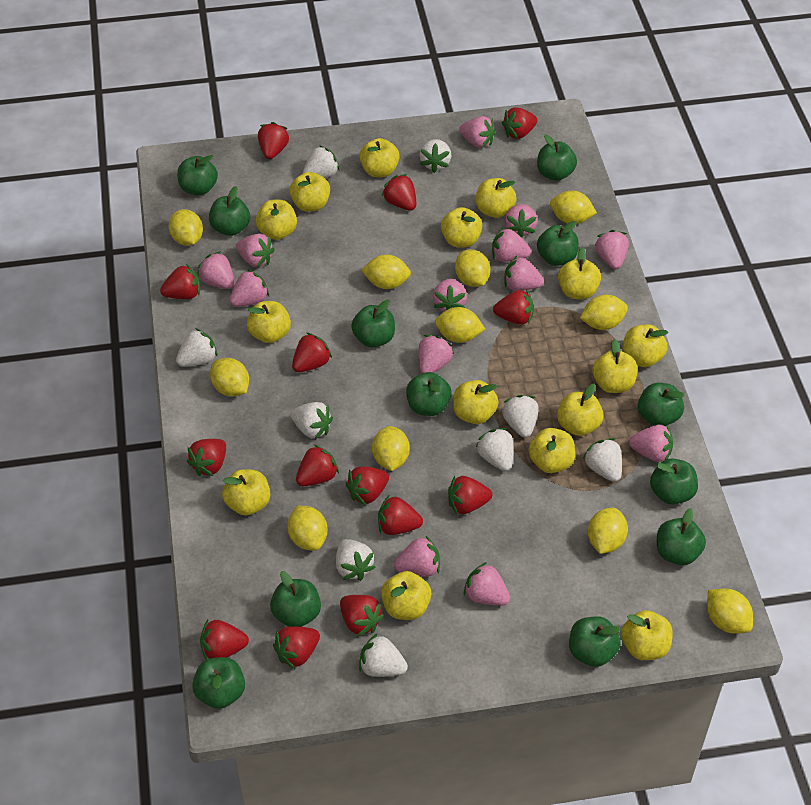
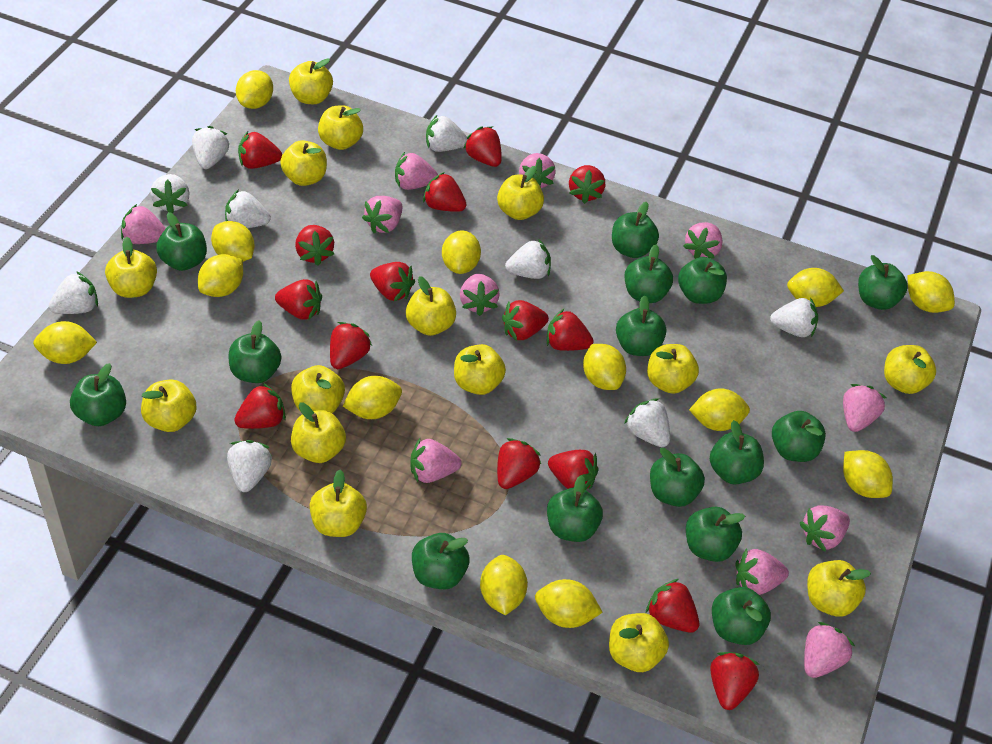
green apple: 12 -> 15
pink strawberry: 13 -> 11
red strawberry: 14 -> 15
yellow lemon: 11 -> 13

